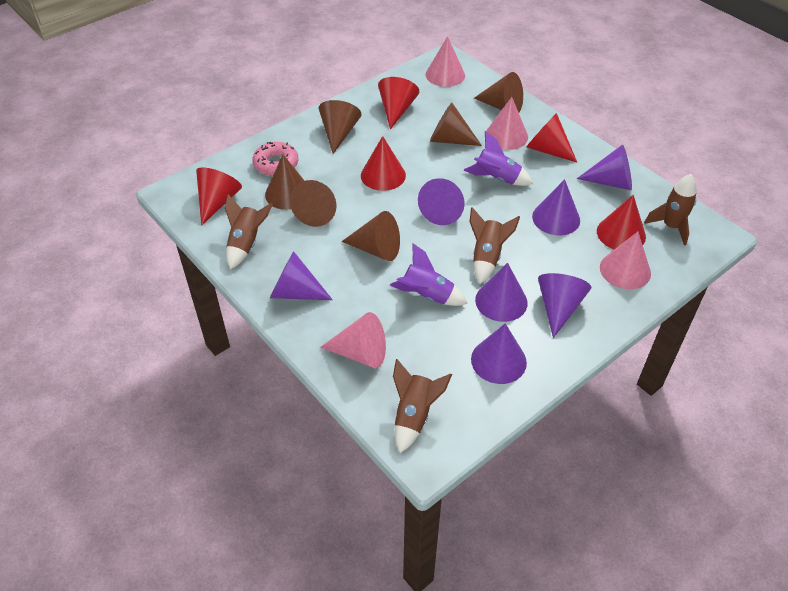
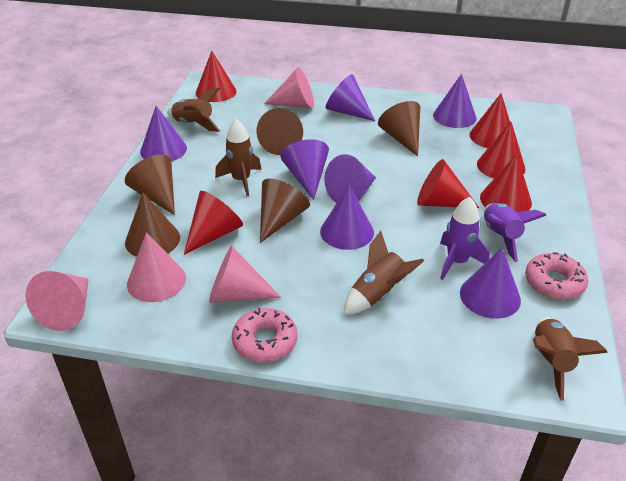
brown cone: 6 -> 5
pink donut: 1 -> 2
red cone: 5 -> 6

